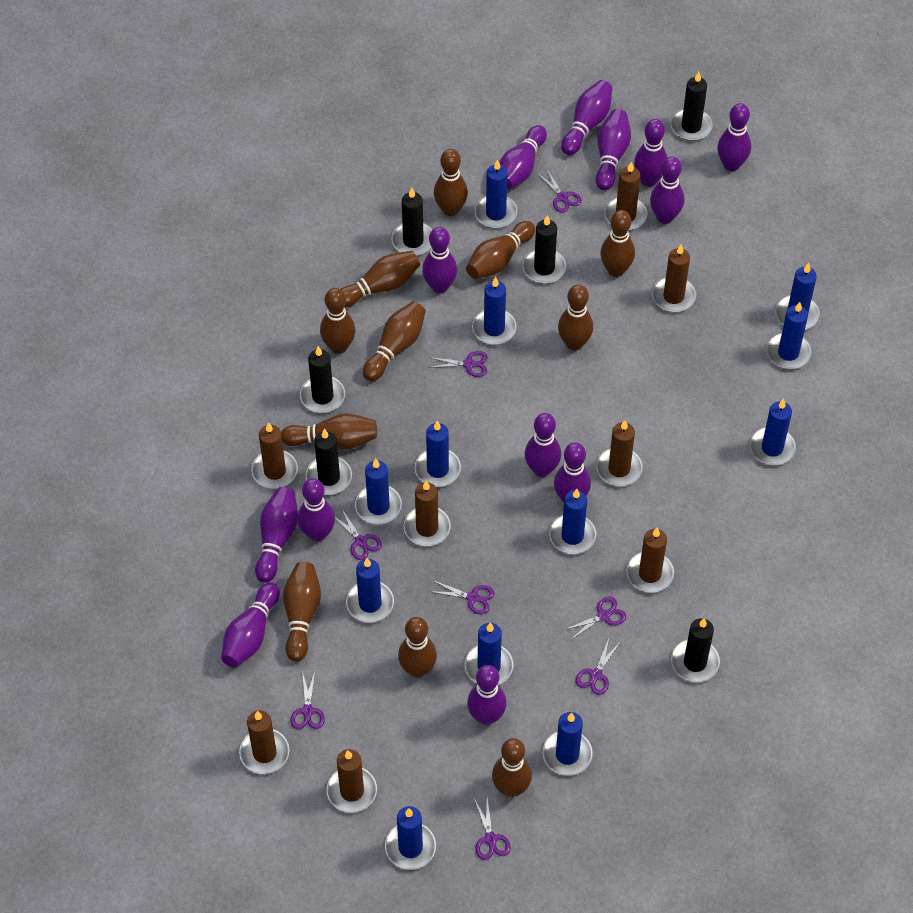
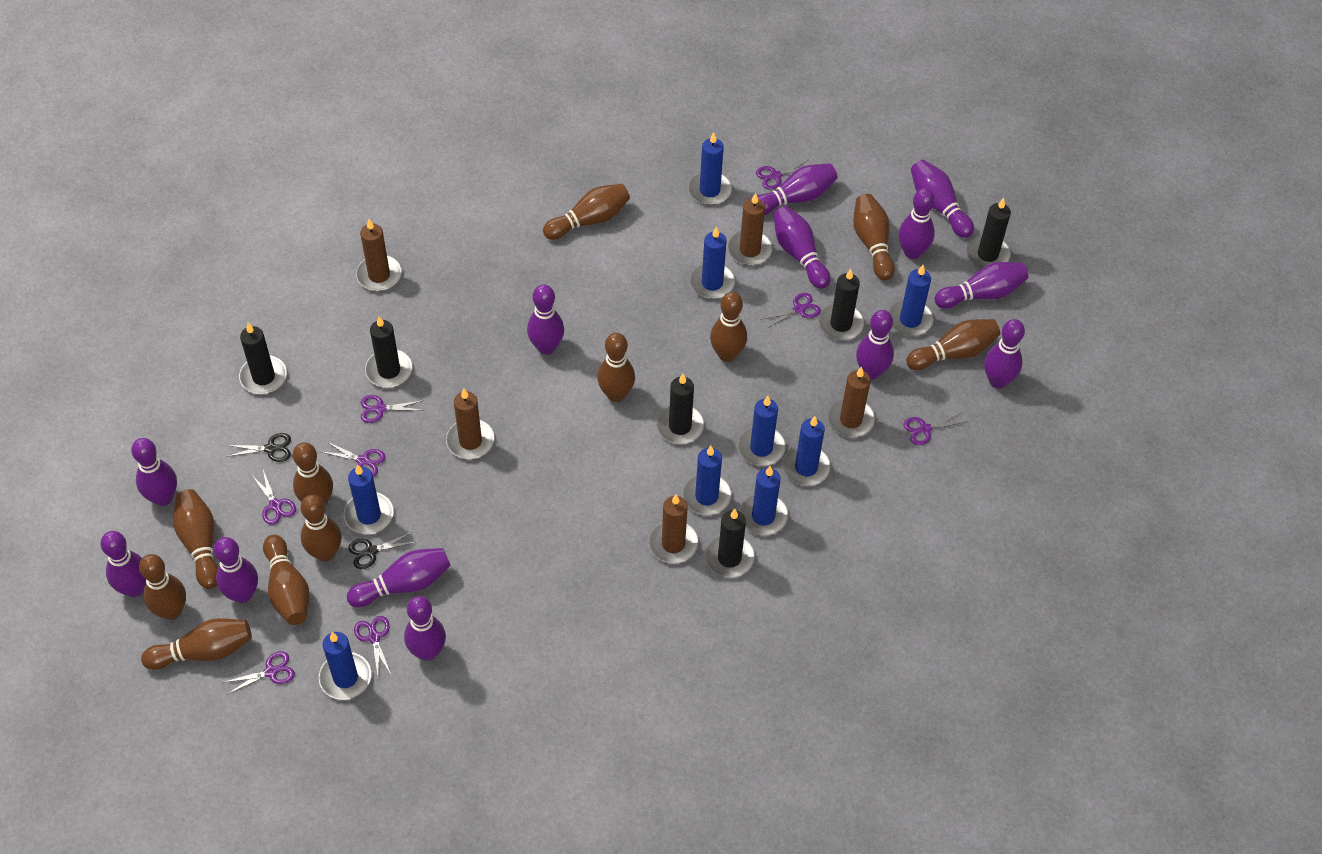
black scissors: 0 -> 2
blue candle: 12 -> 9
brown candle: 8 -> 5

